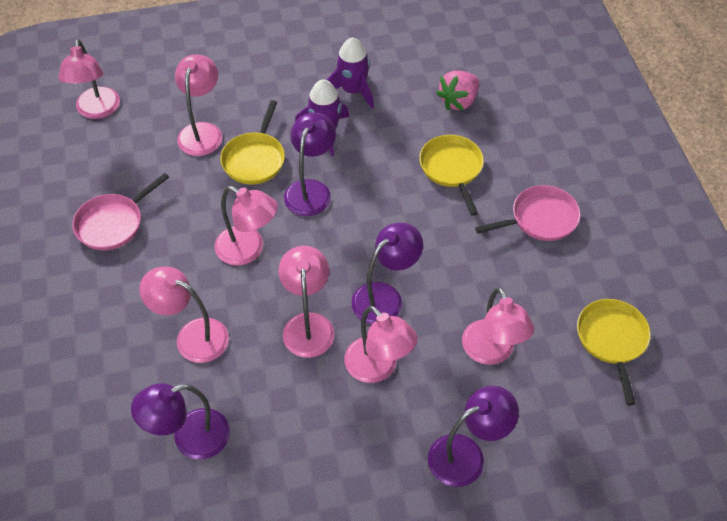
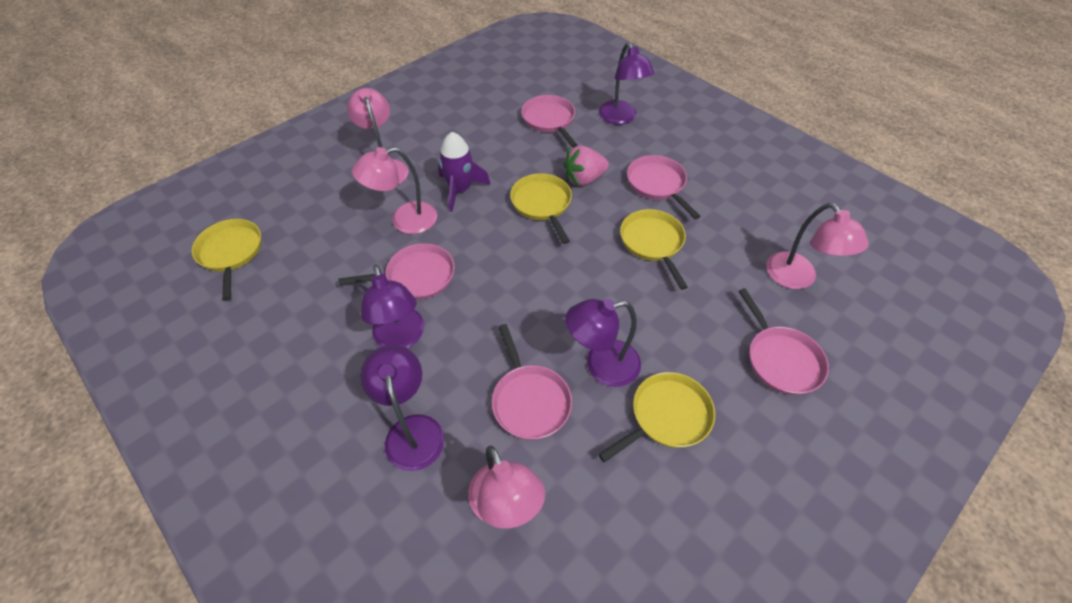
pink lamp: 7 -> 4
pink pan: 2 -> 5
purple rocket: 2 -> 1
yellow pan: 3 -> 4

